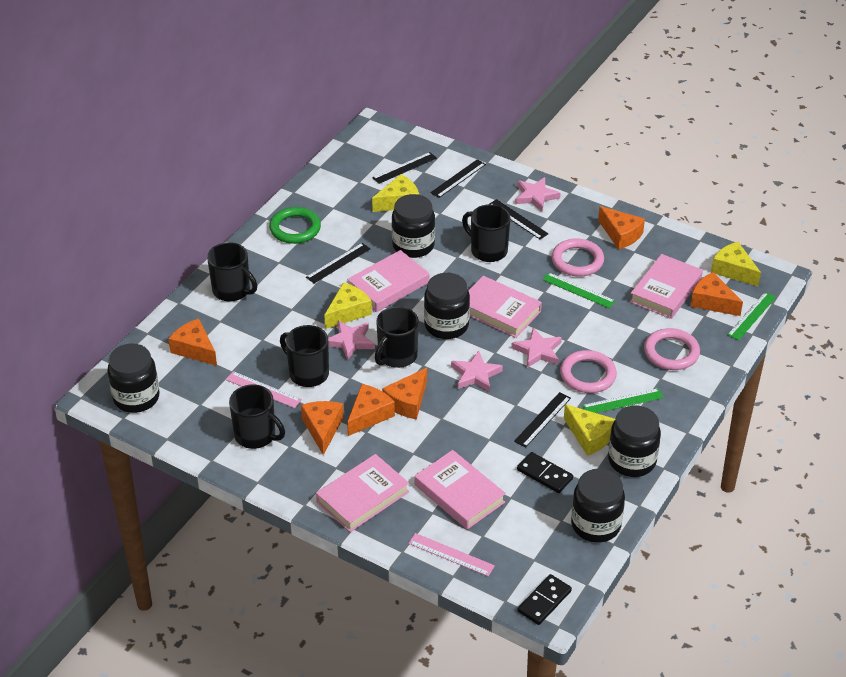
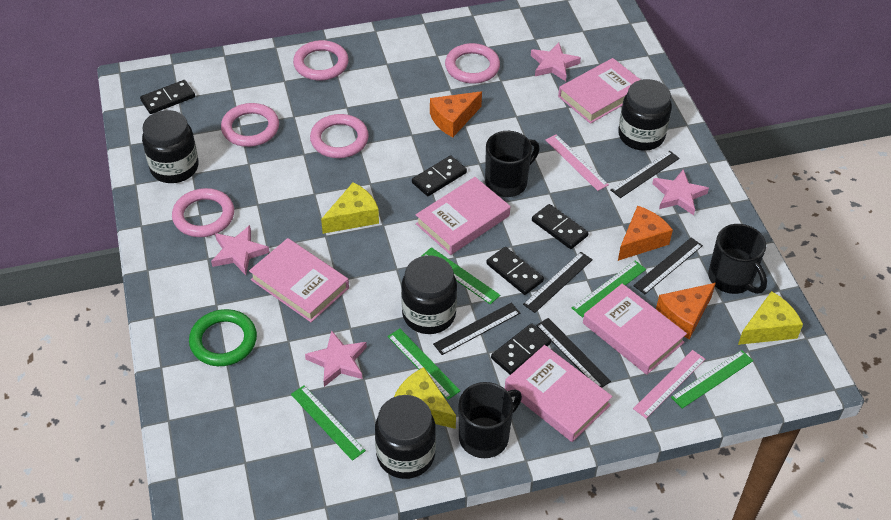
black domino: 2 -> 5
black jar: 5 -> 4
black mug: 5 -> 3
green ruler: 3 -> 5
orange cheese: 6 -> 3
pink ring: 3 -> 5
yellow cheese: 4 -> 3

